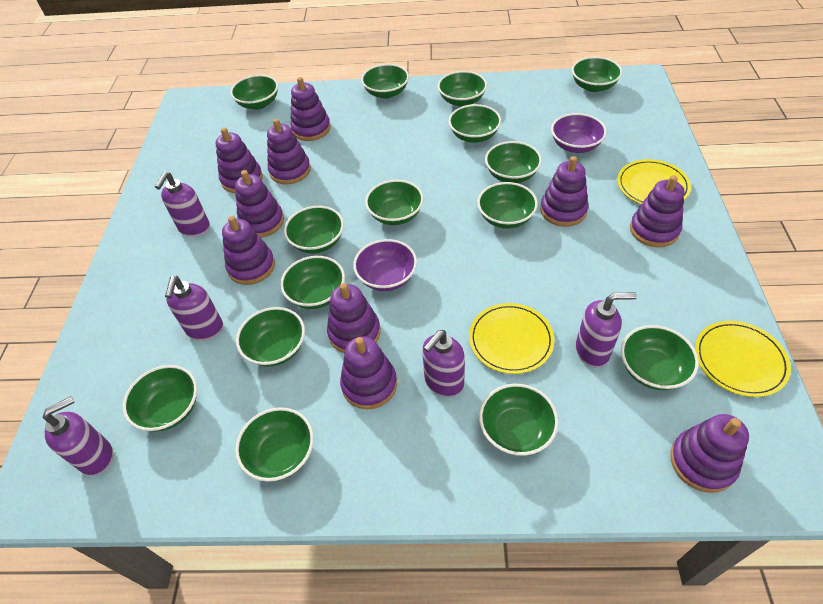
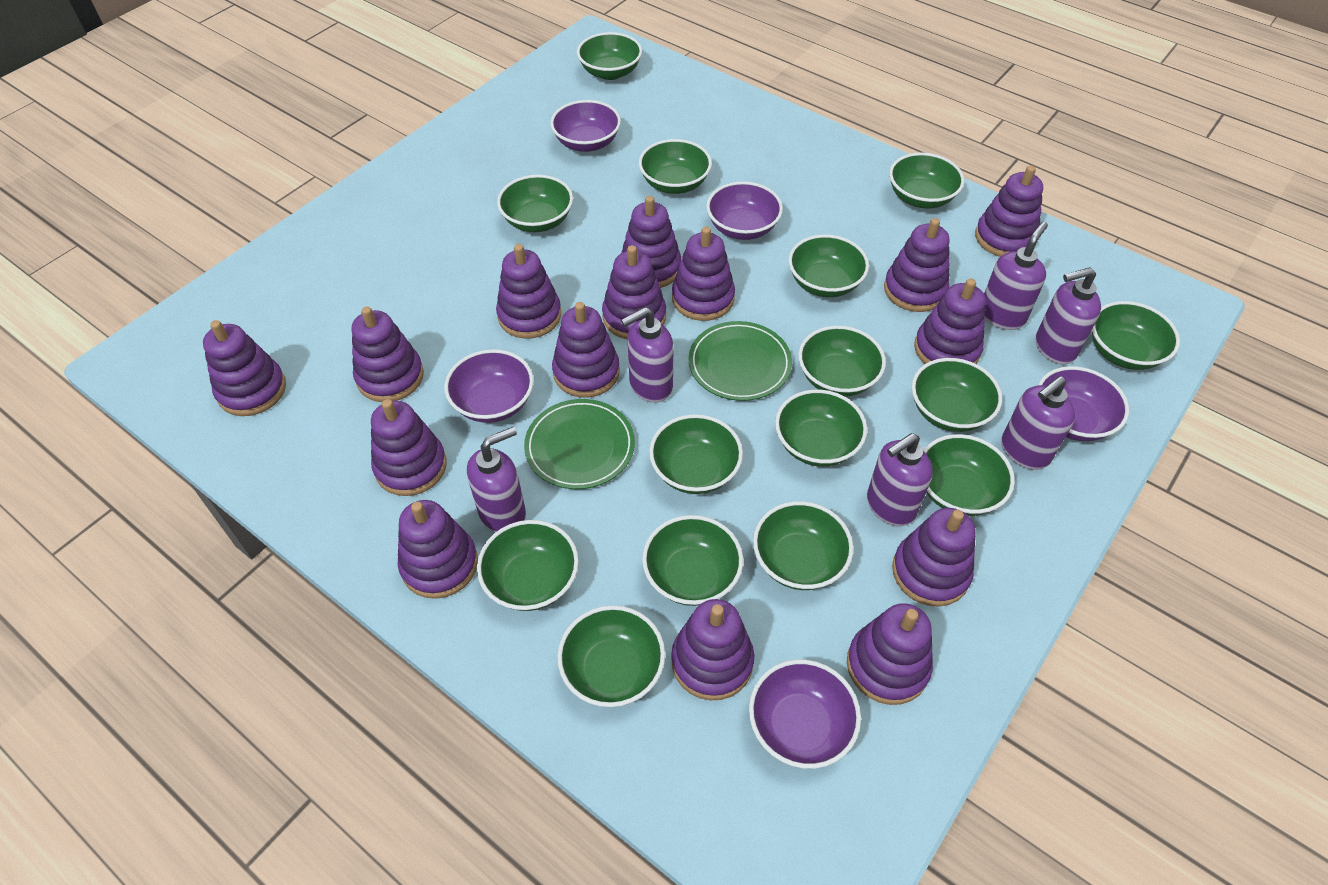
green plate: 0 -> 2
purple bowl: 2 -> 5
purple soap dispenser: 5 -> 6
purple stacking toy: 10 -> 15
yellow plate: 3 -> 0

